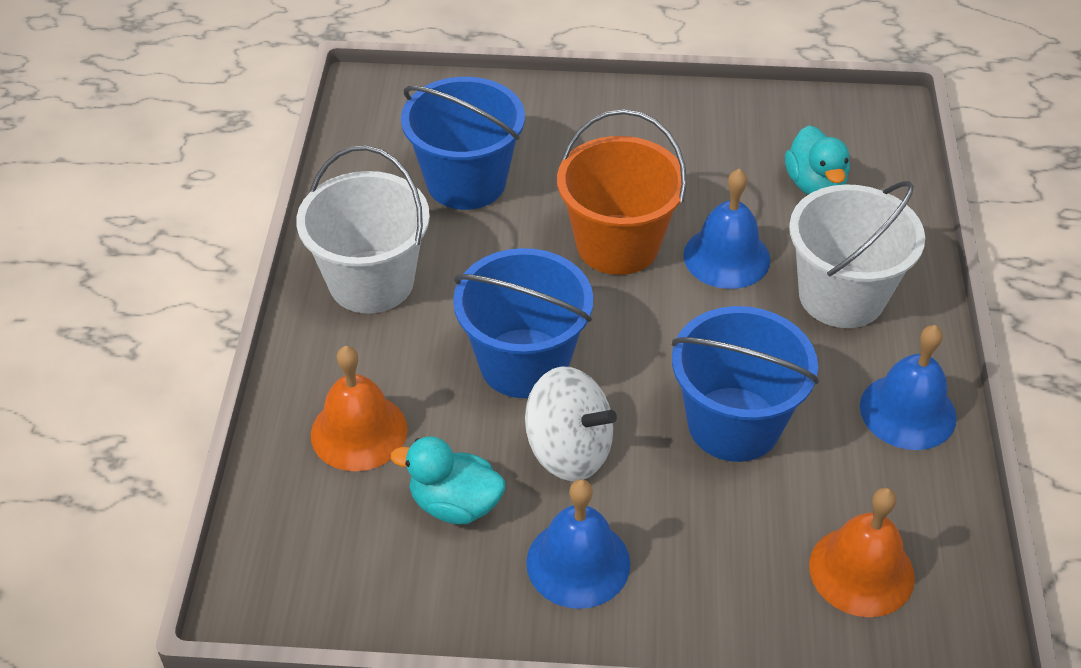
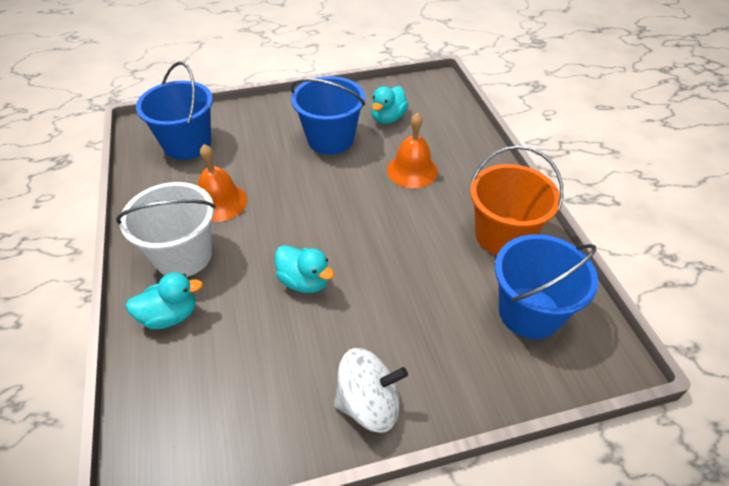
blue bell: 3 -> 0
turquoise duck: 2 -> 3
white bucket: 2 -> 1

